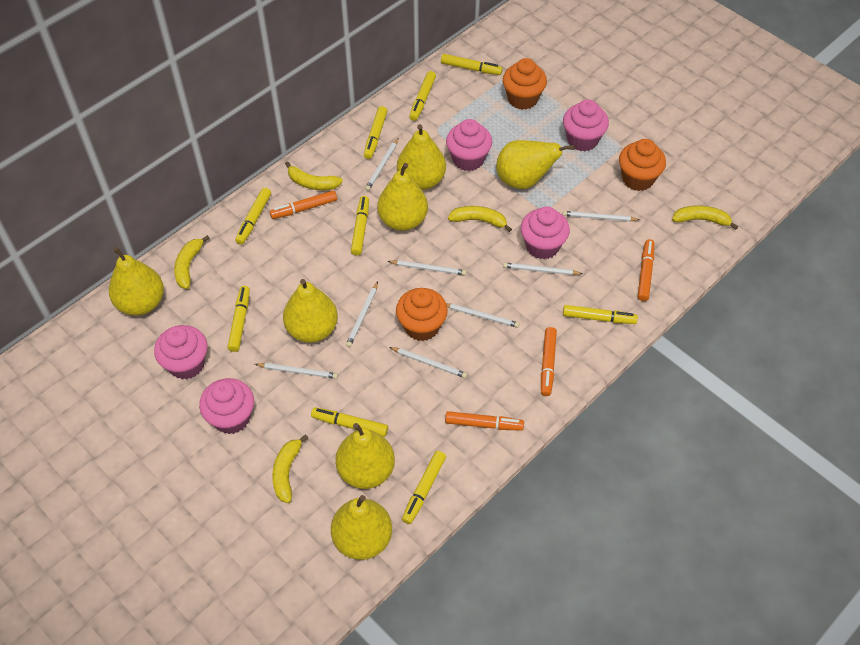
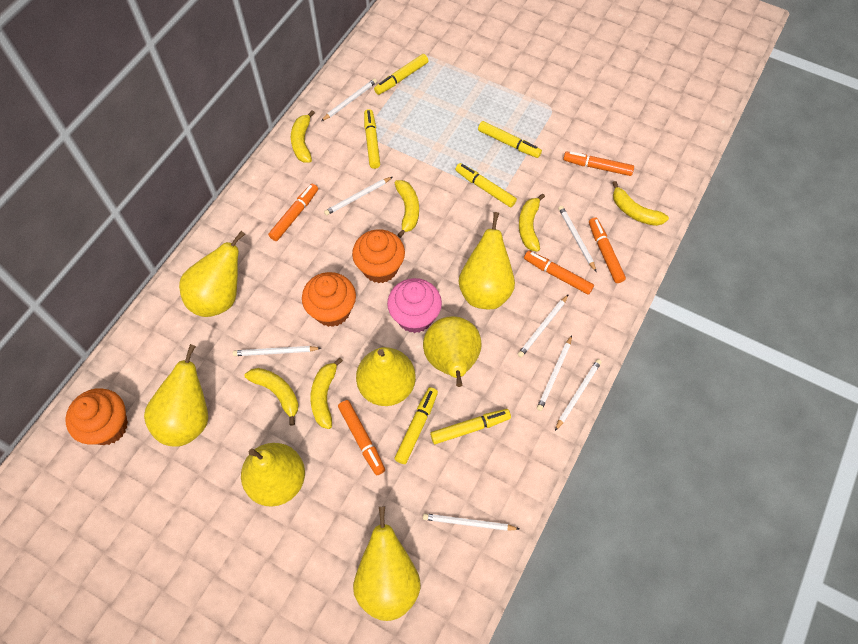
orange marker: 4 -> 5
pink cupcake: 5 -> 1
yellow banana: 5 -> 6
yellow marker: 9 -> 6

